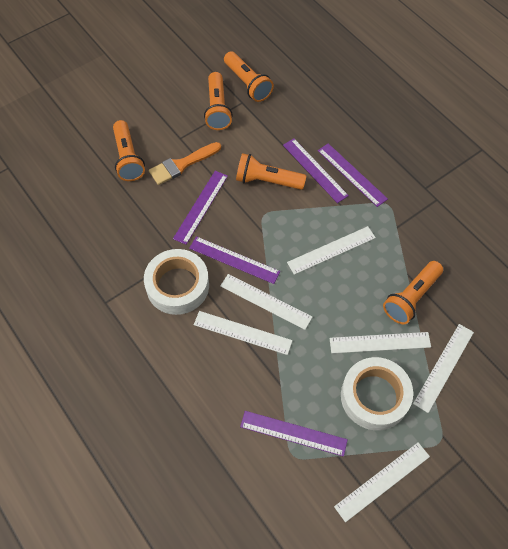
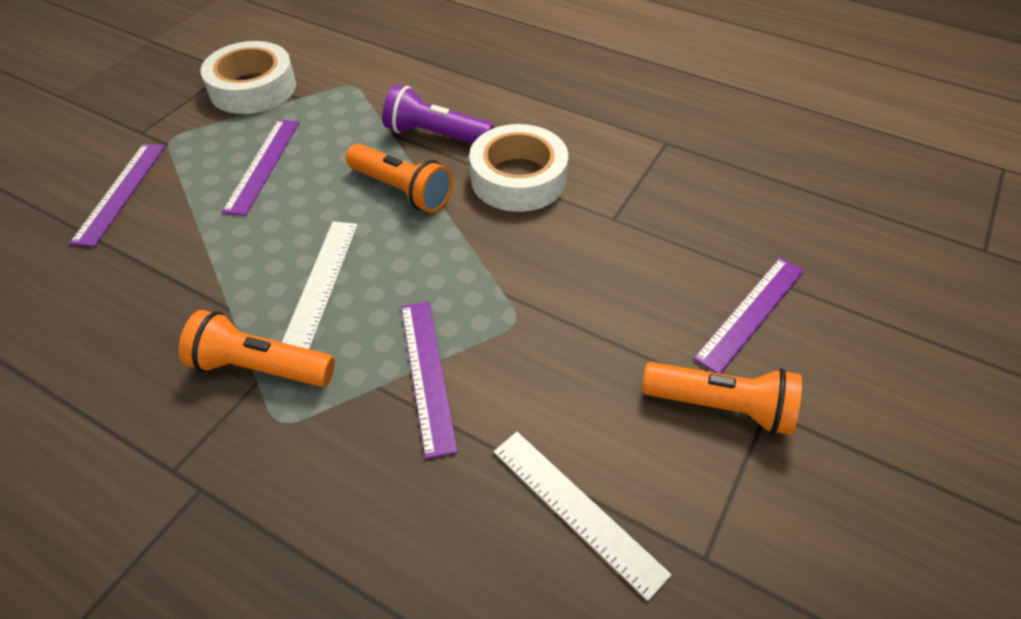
orange brush: 1 -> 0
orange flashlight: 5 -> 3
purple flashlight: 0 -> 1
purple ruler: 5 -> 4
white ruler: 6 -> 2

